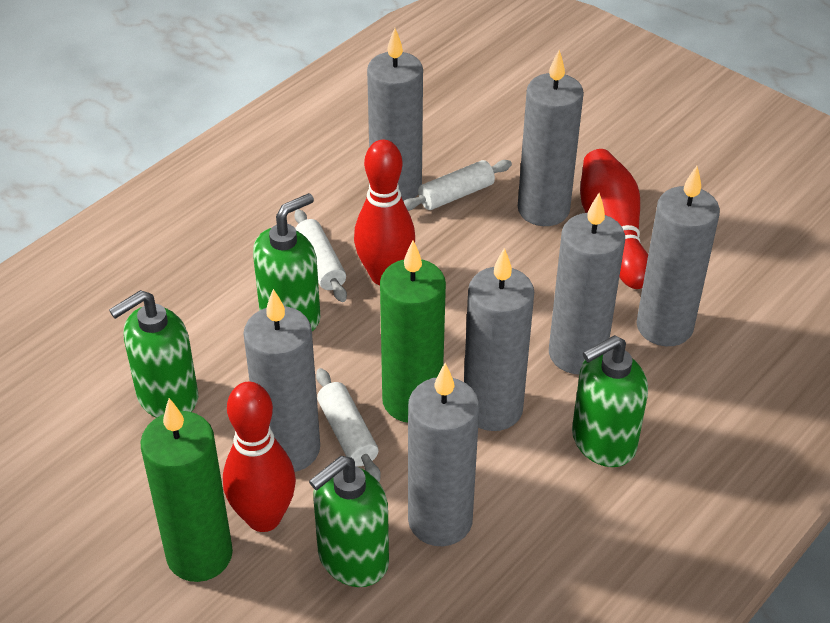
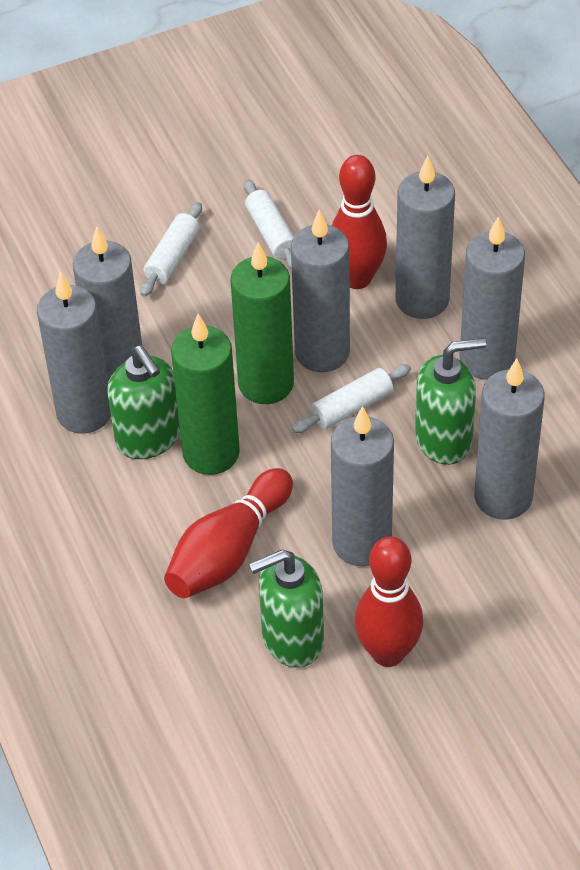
green soap dispenser: 4 -> 3

